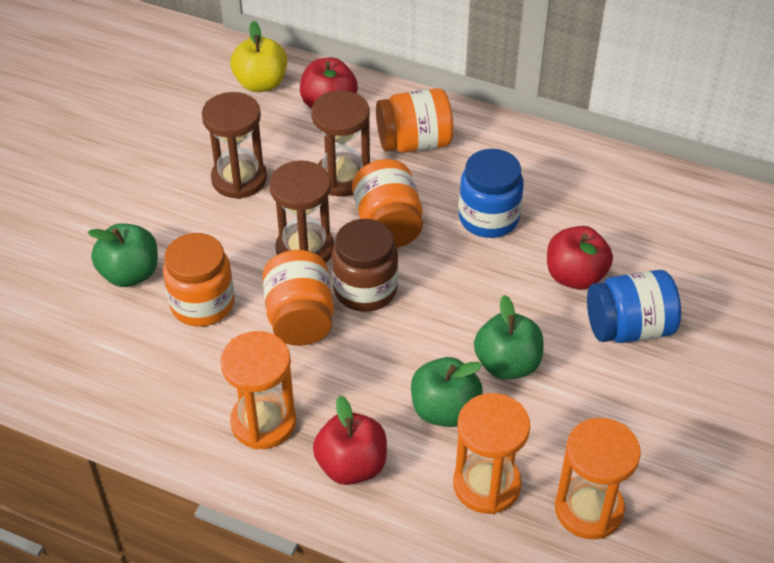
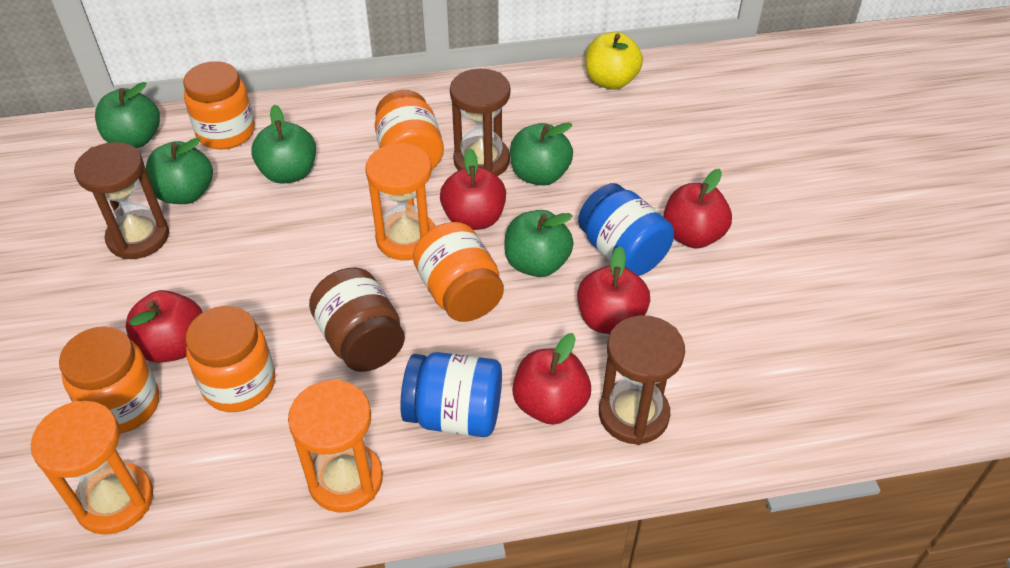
green apple: 3 -> 5
orange jar: 4 -> 5
red apple: 3 -> 5

